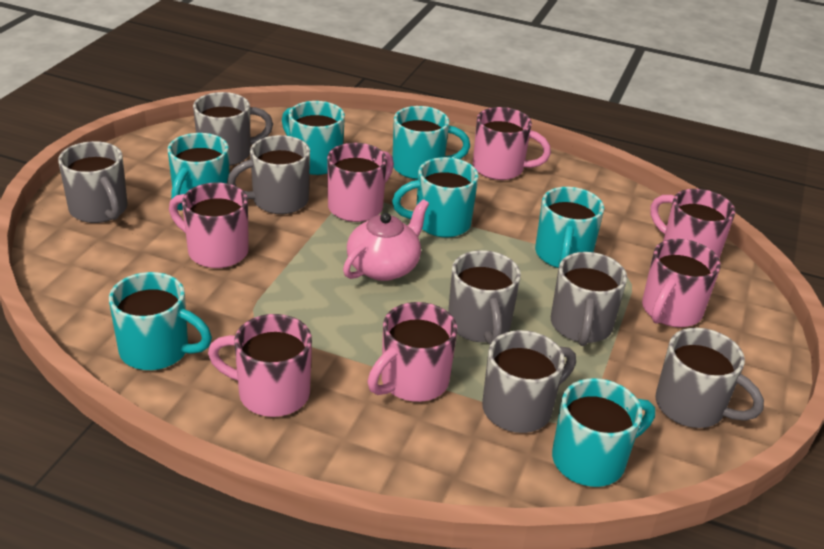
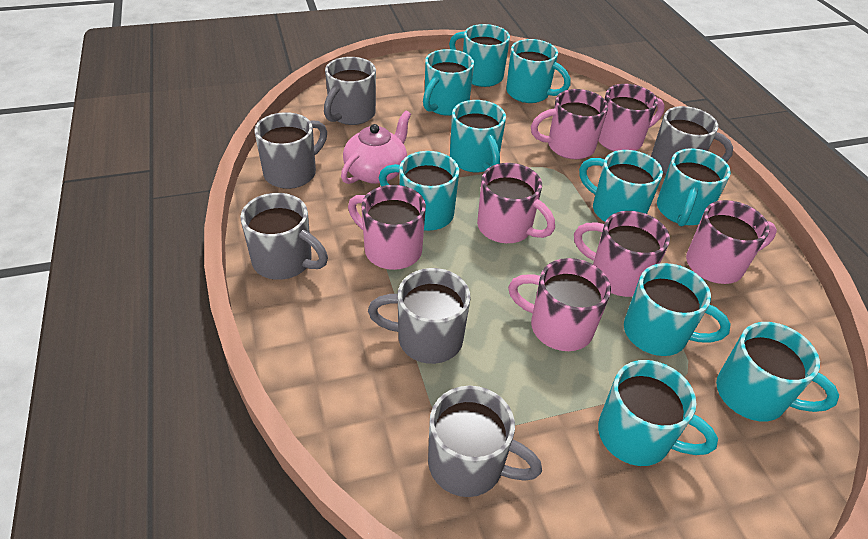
grey mug: 7 -> 6
turquoise mug: 7 -> 10

